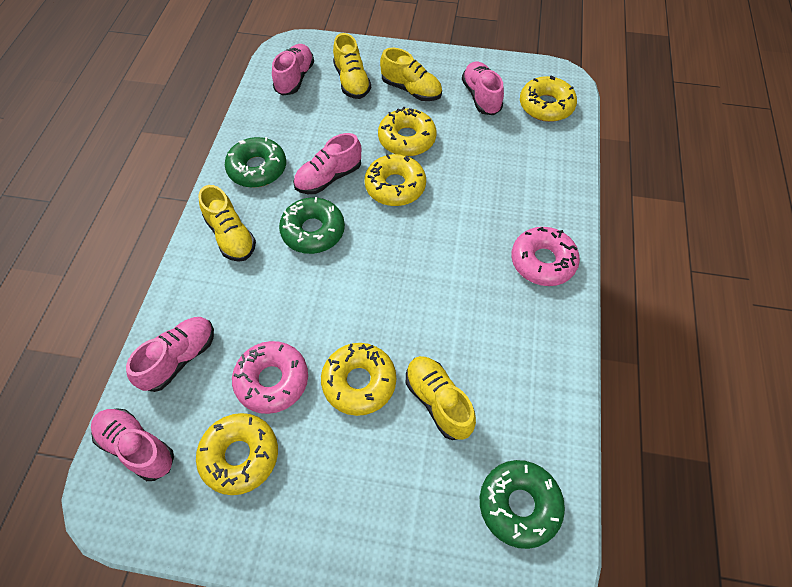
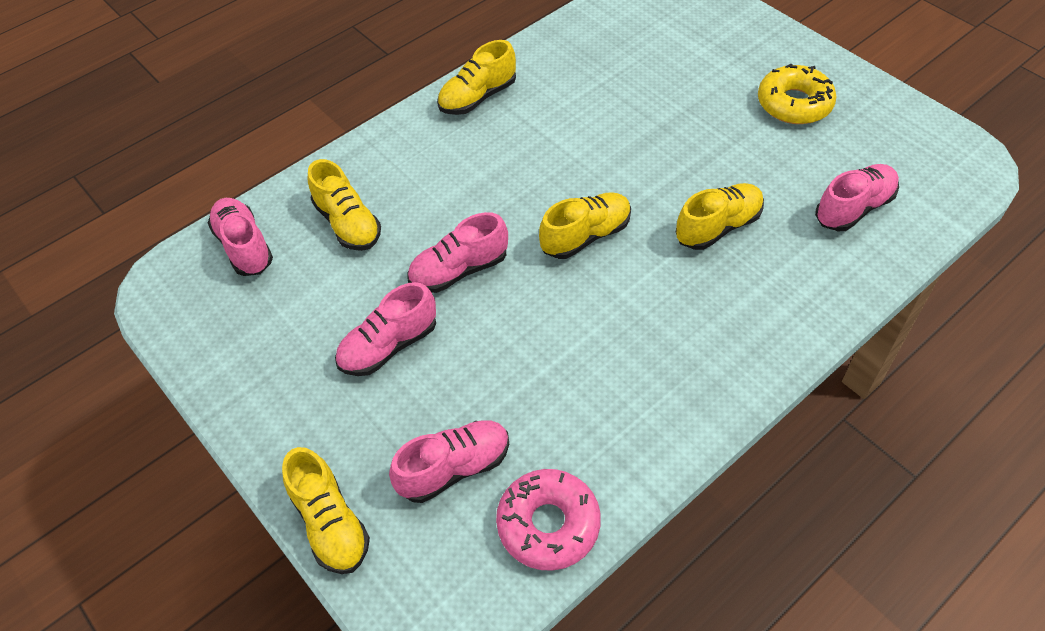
green donut: 3 -> 0
pink donut: 2 -> 1
yellow donut: 5 -> 1
yellow shoe: 4 -> 5

